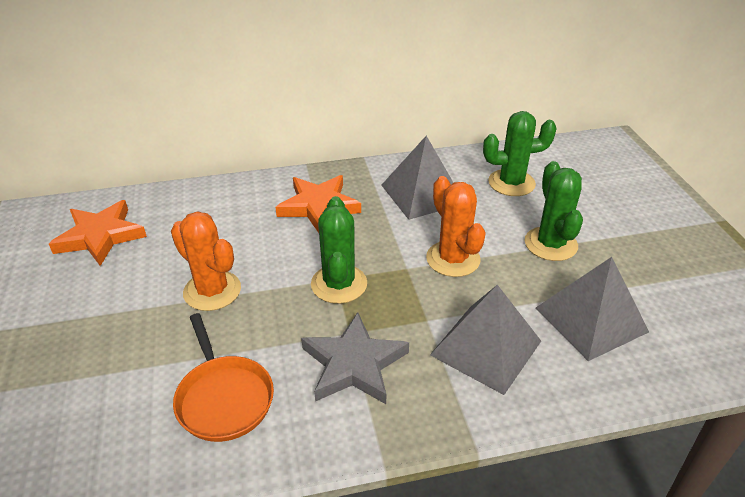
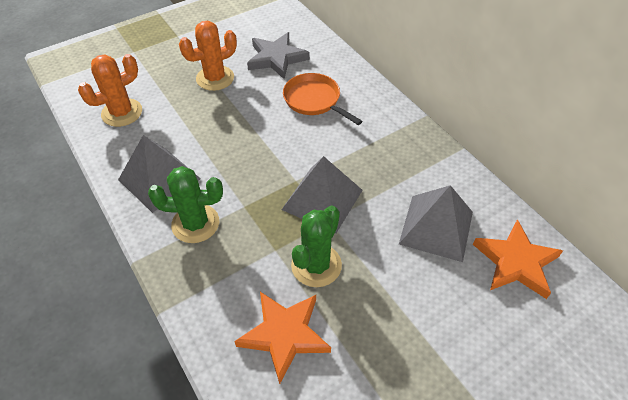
green cactus: 3 -> 2

